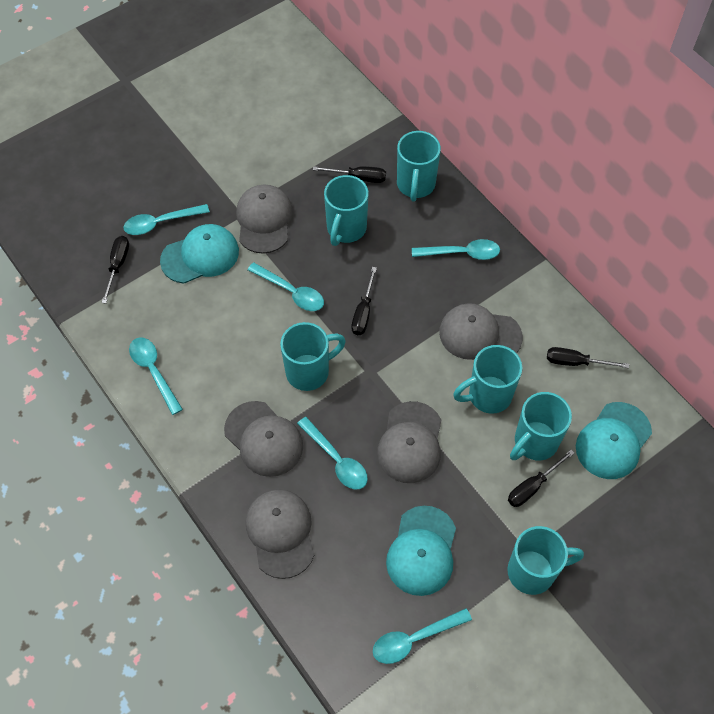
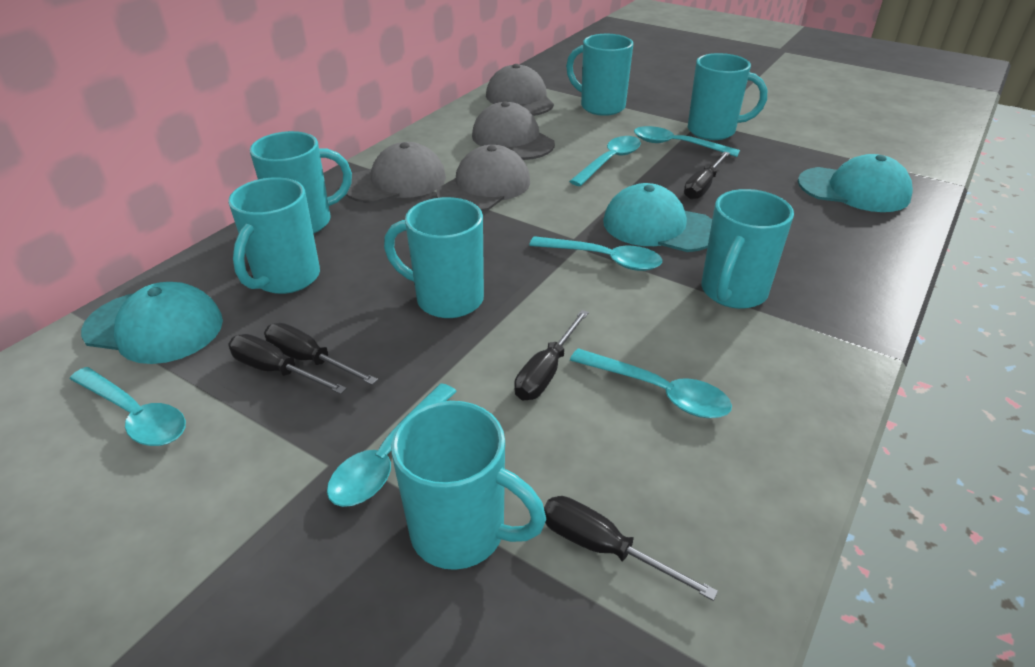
grey cap: 5 -> 4
turquoise mug: 6 -> 7

